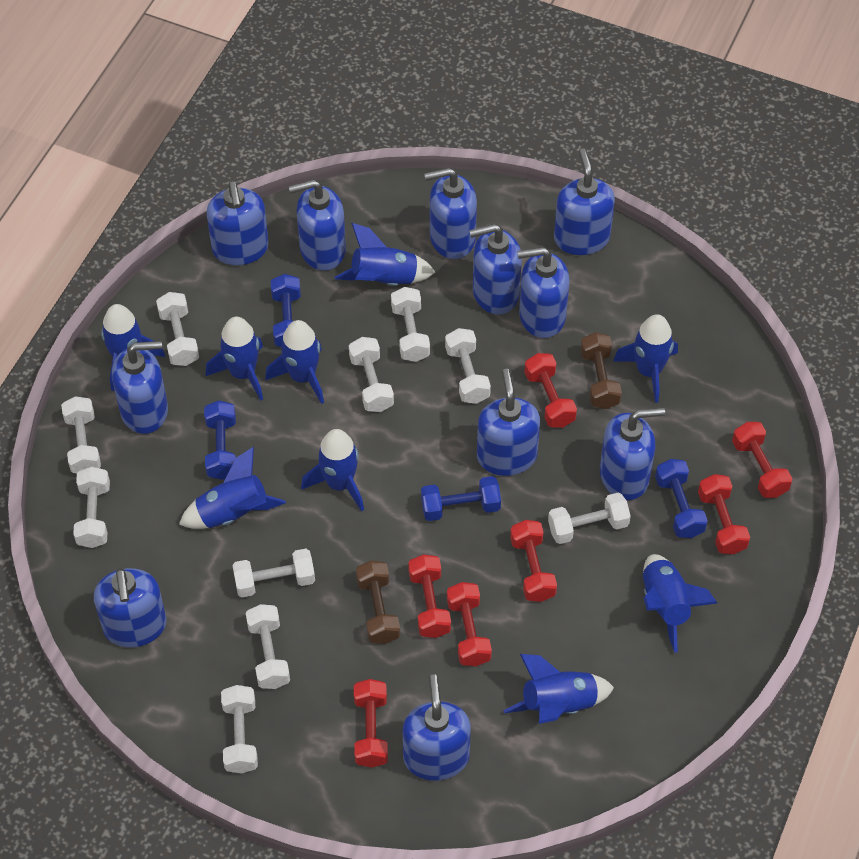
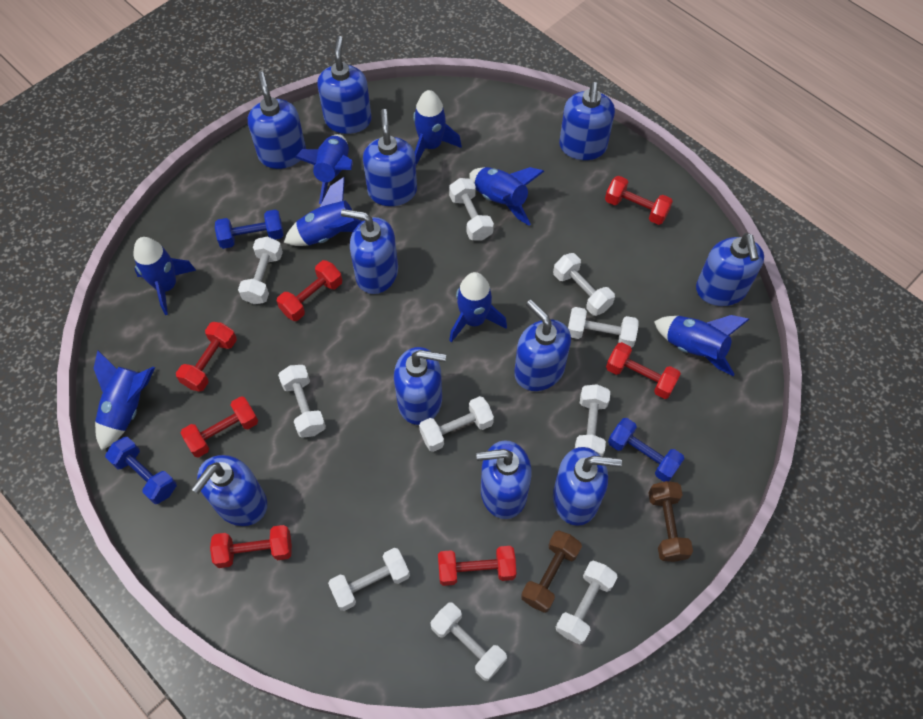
blue dumbbell: 4 -> 3
blue rocket: 9 -> 8

